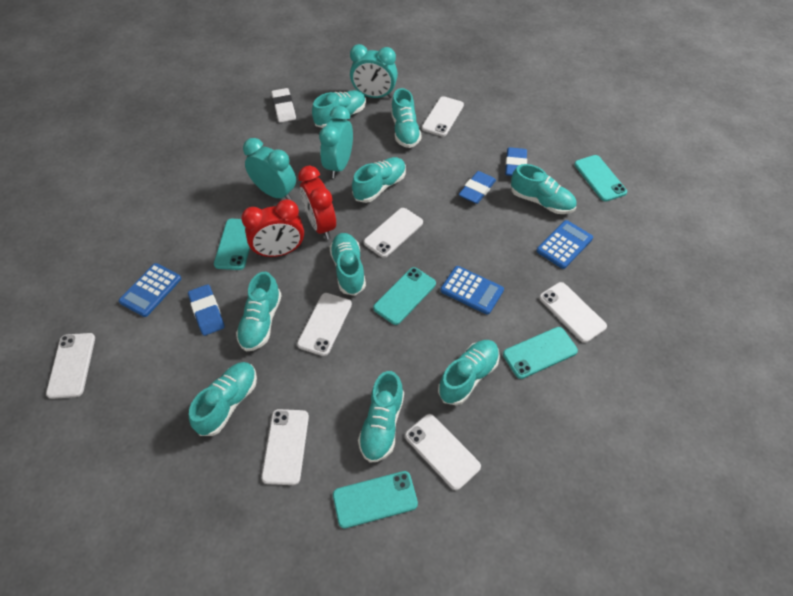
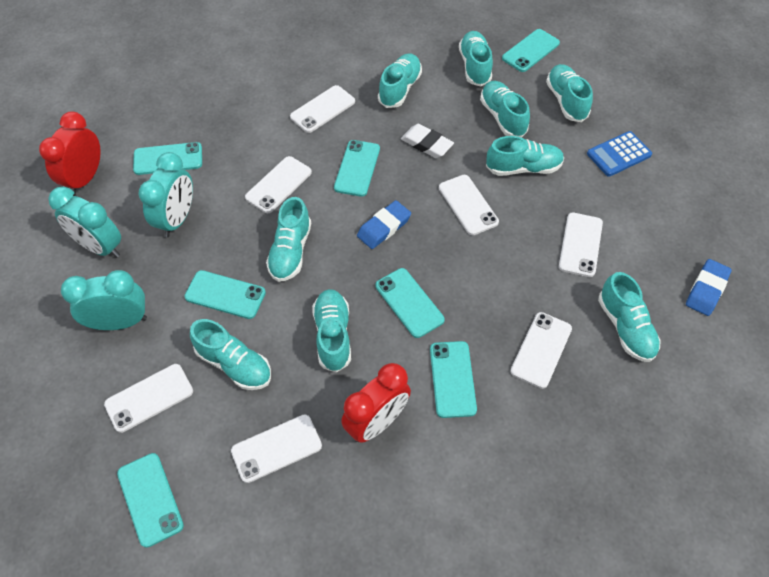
blue calculator: 3 -> 1
blue eraser: 3 -> 2
turquoise phone: 5 -> 7

